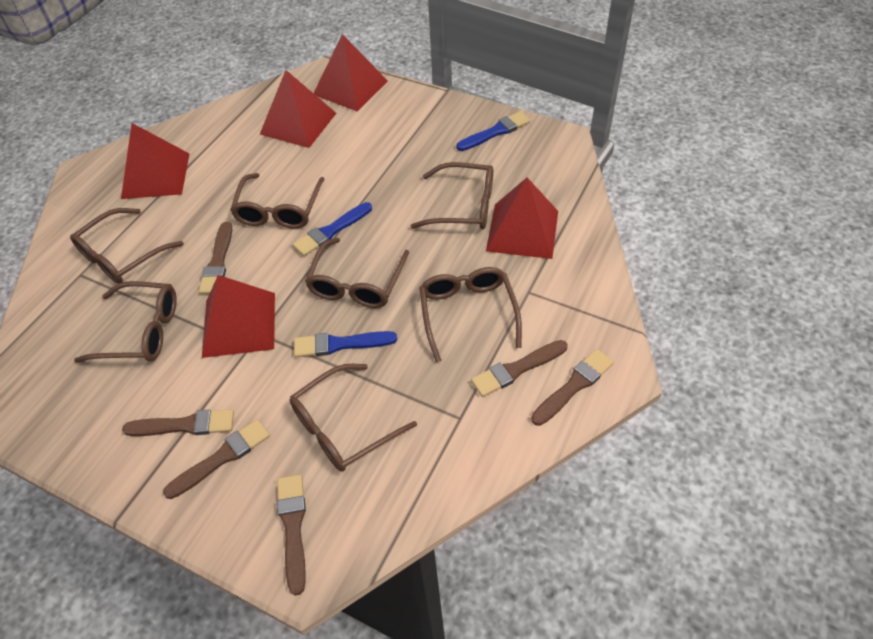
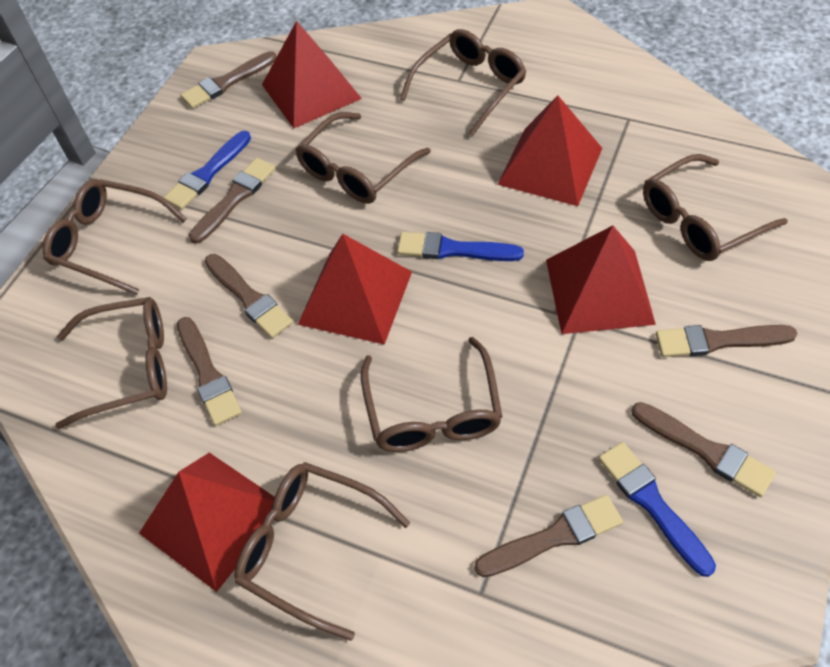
brown brush: 6 -> 7

